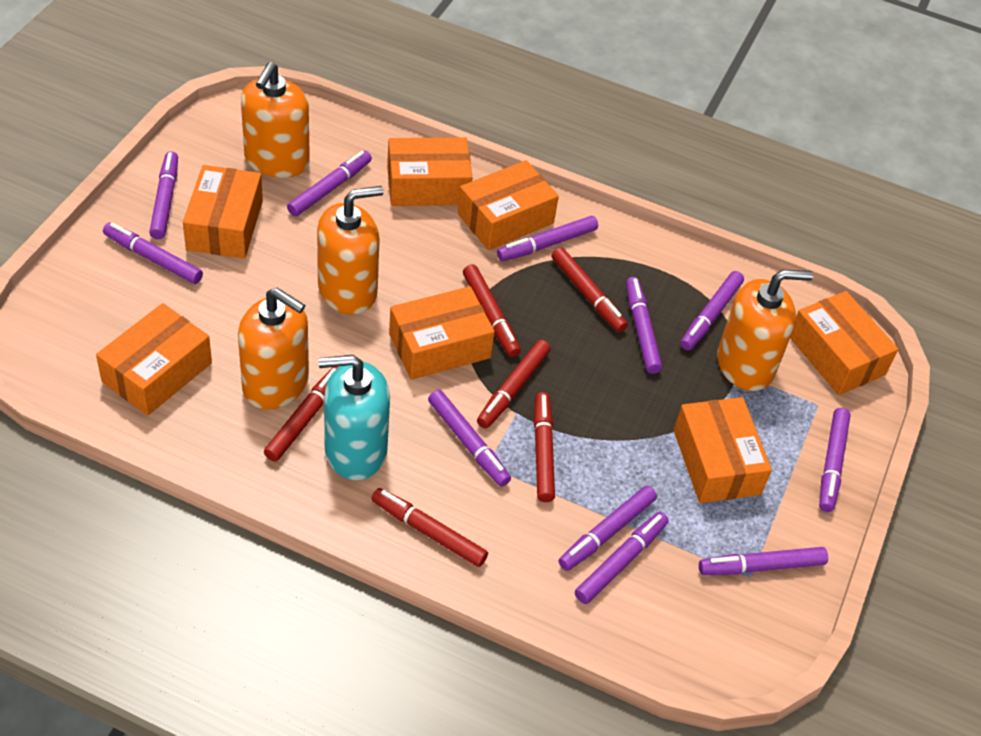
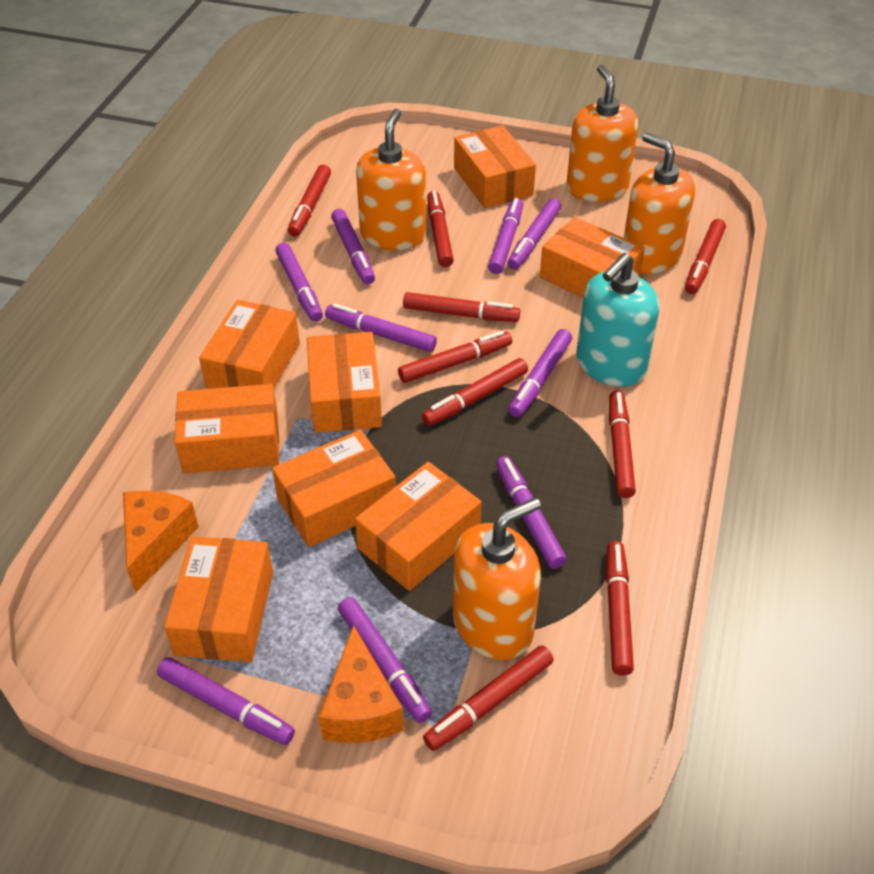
orange box: 7 -> 8
orange cheese: 0 -> 2
purple marker: 11 -> 9
red marker: 6 -> 9

